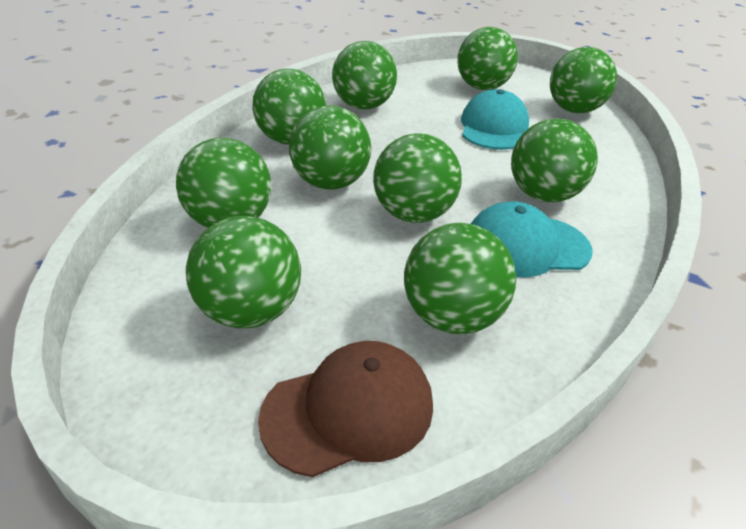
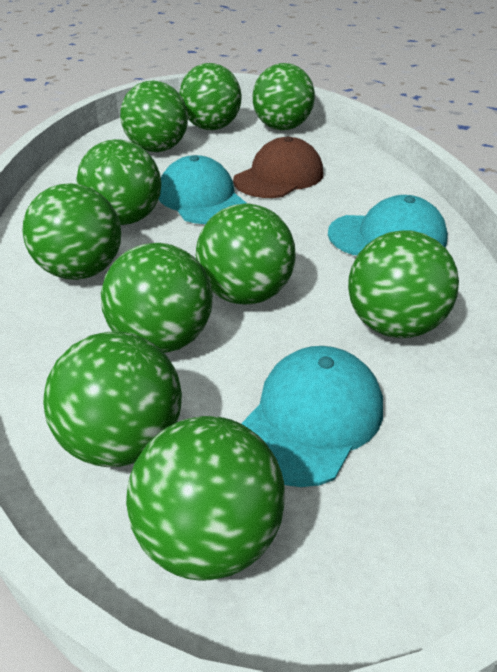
turquoise cap: 2 -> 3

